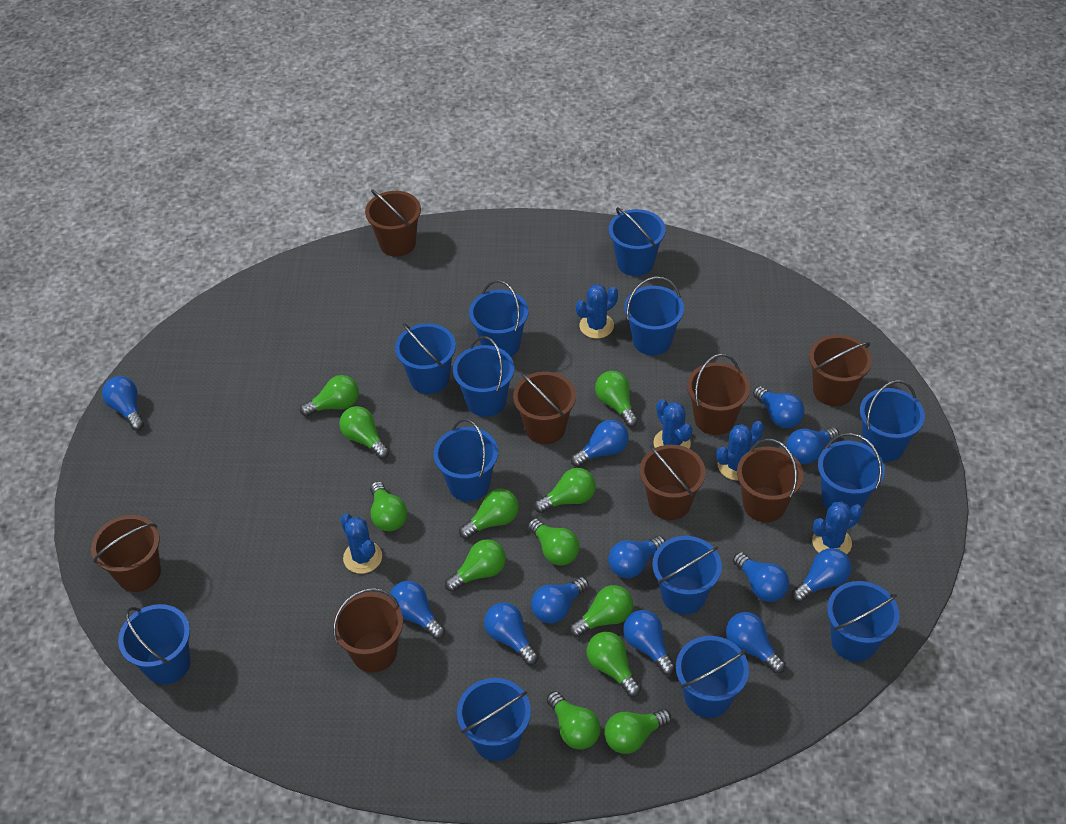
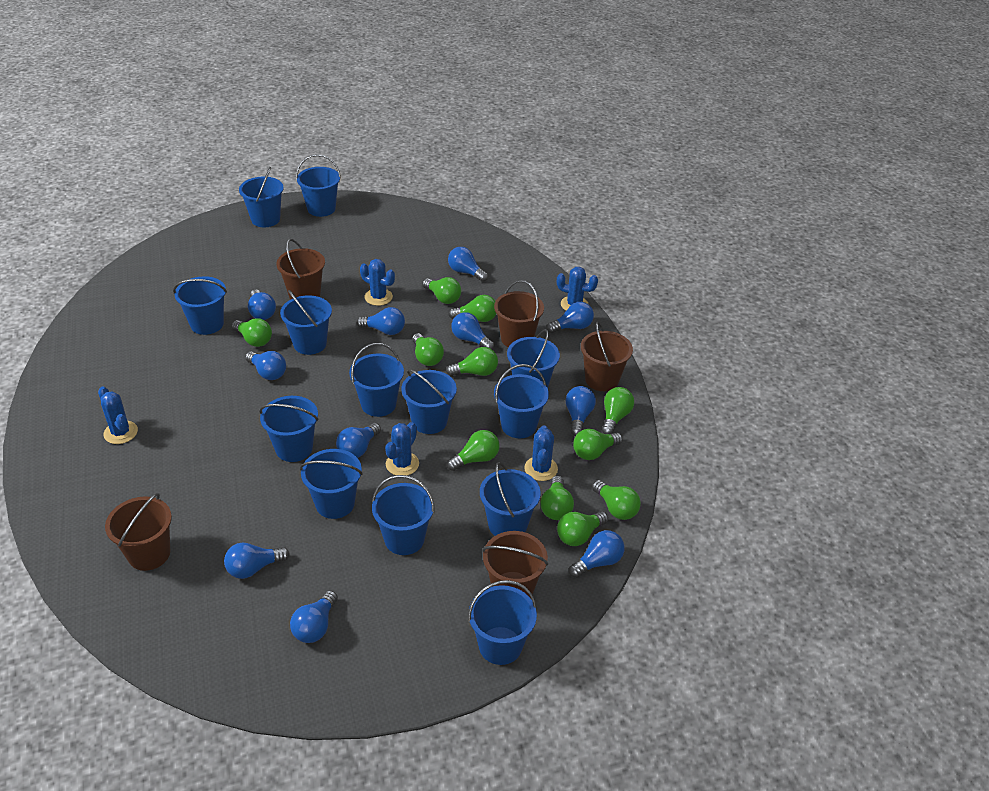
blue light bulb: 12 -> 11
brown bucket: 8 -> 5
green light bulb: 12 -> 11

